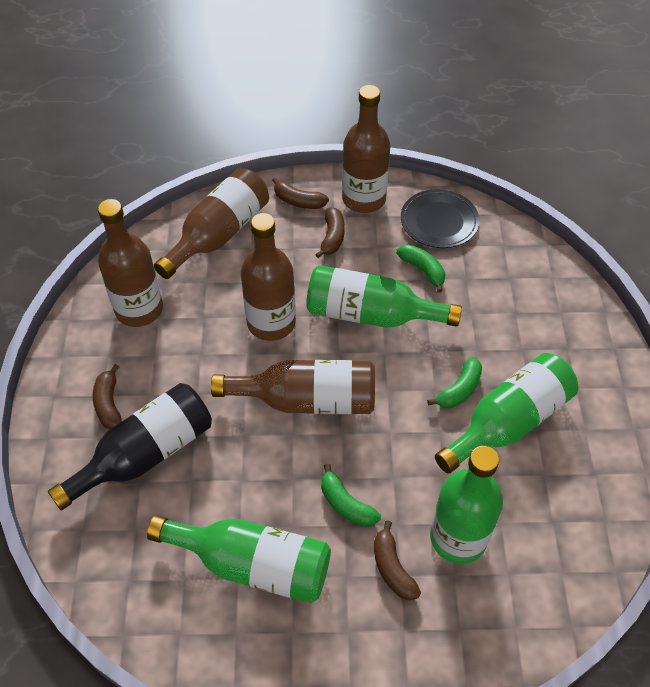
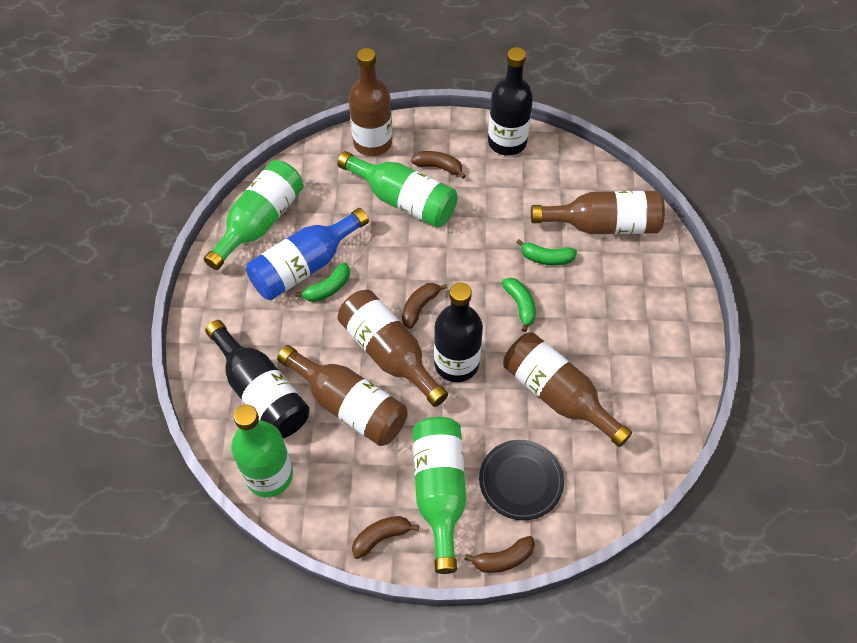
black bottle: 1 -> 3
blue bottle: 0 -> 1

